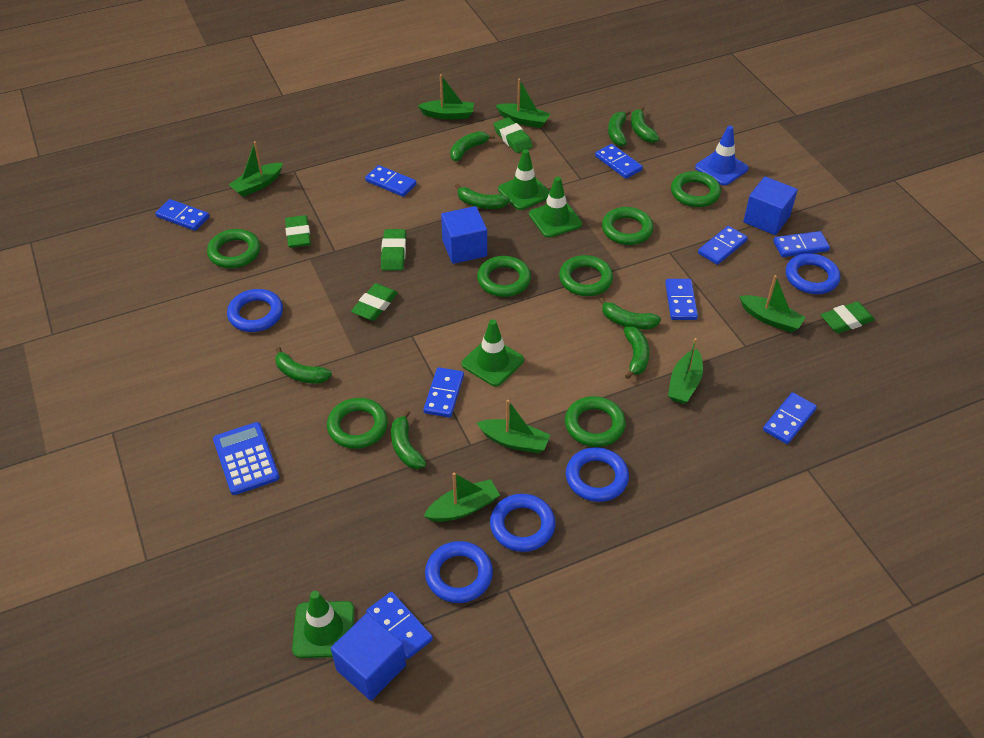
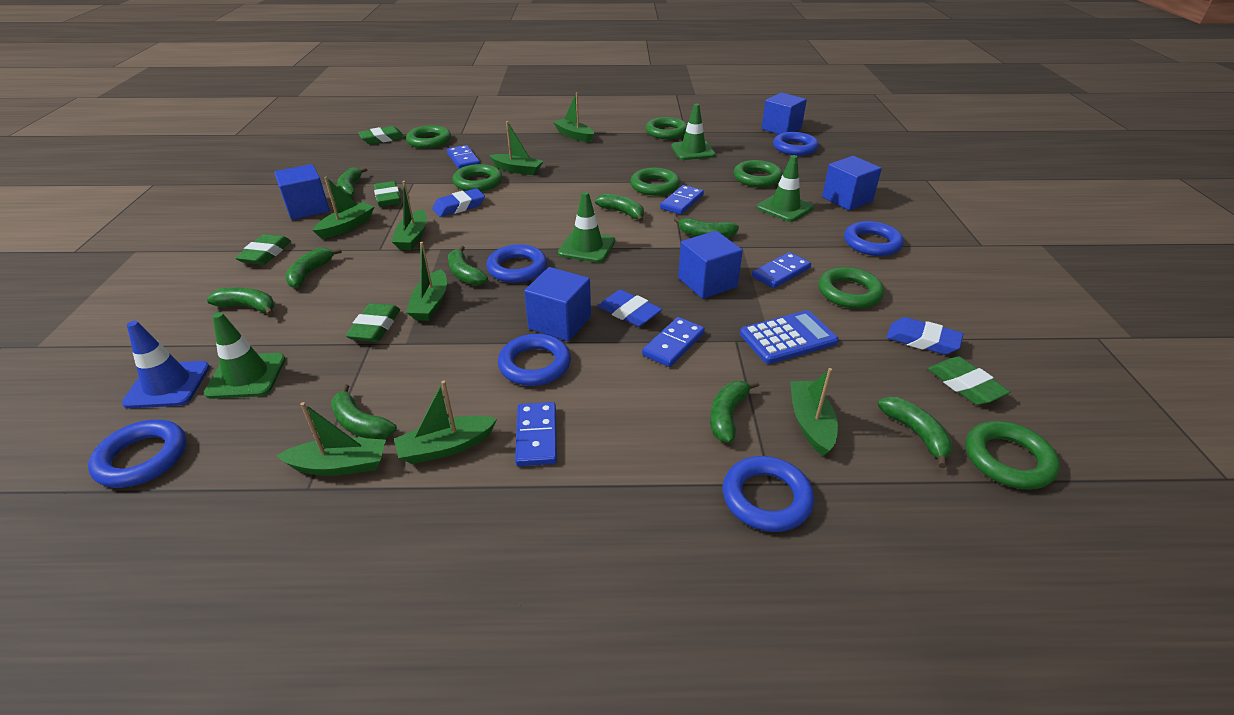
blue cube: 3 -> 5
blue domino: 9 -> 5
blue eraser: 0 -> 3
blue ring: 5 -> 6
green banana: 8 -> 9
green boat: 7 -> 8

